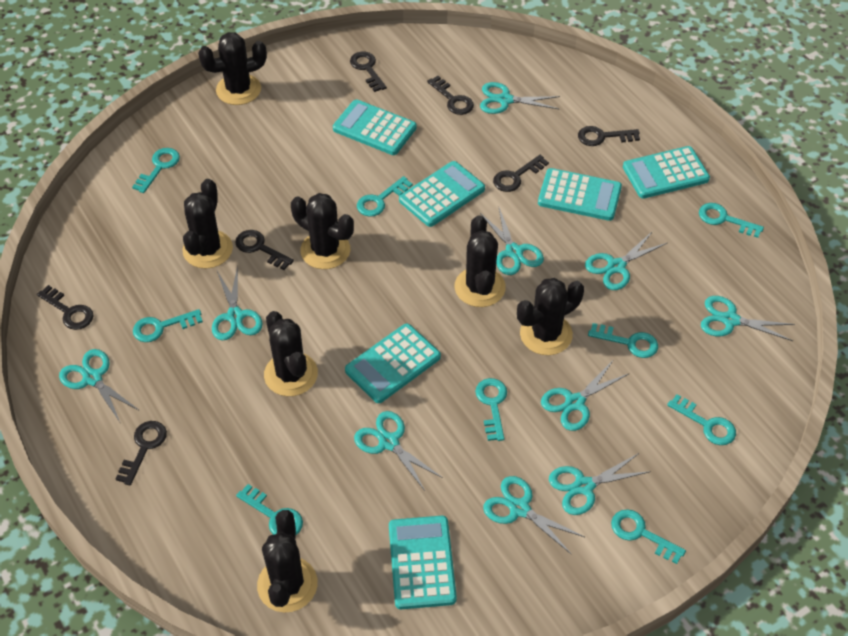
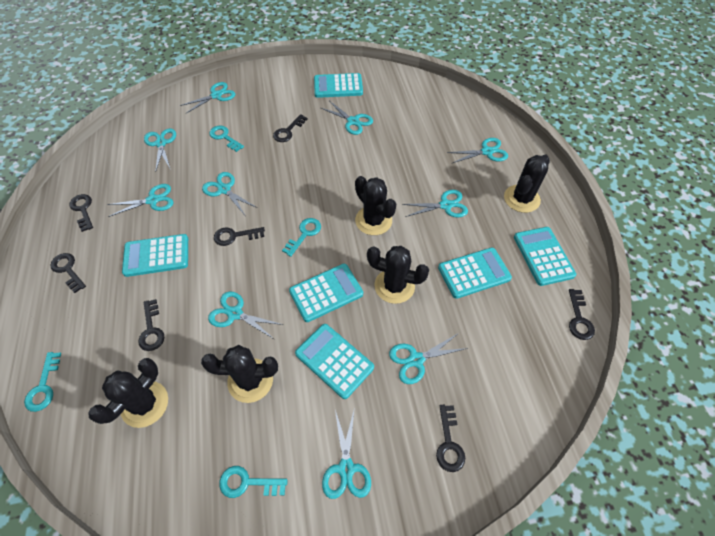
black cactus: 7 -> 5
turquoise key: 9 -> 4

